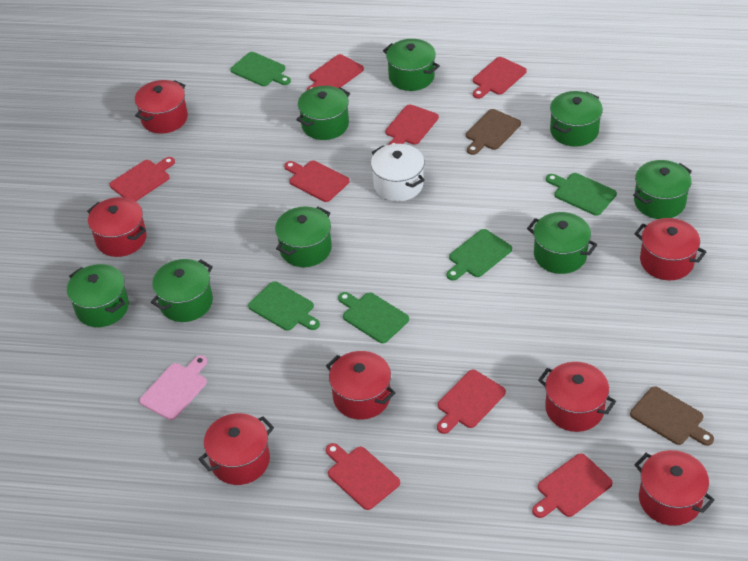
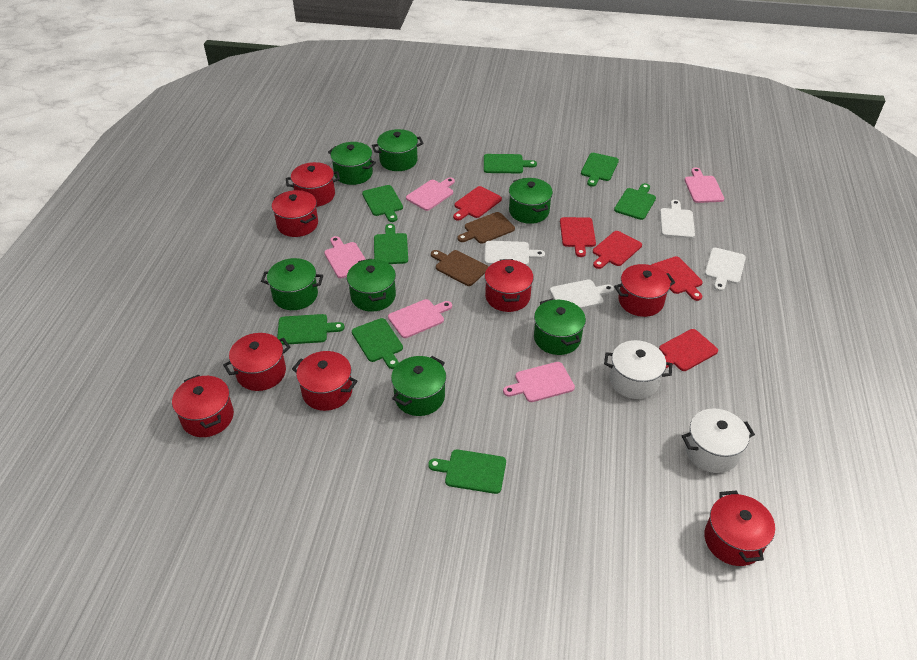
green cutting board: 5 -> 8
green pot: 8 -> 7
pink cutting board: 1 -> 5
red cutting board: 8 -> 5
red pot: 7 -> 8
white cutting board: 0 -> 4
white pot: 1 -> 2

